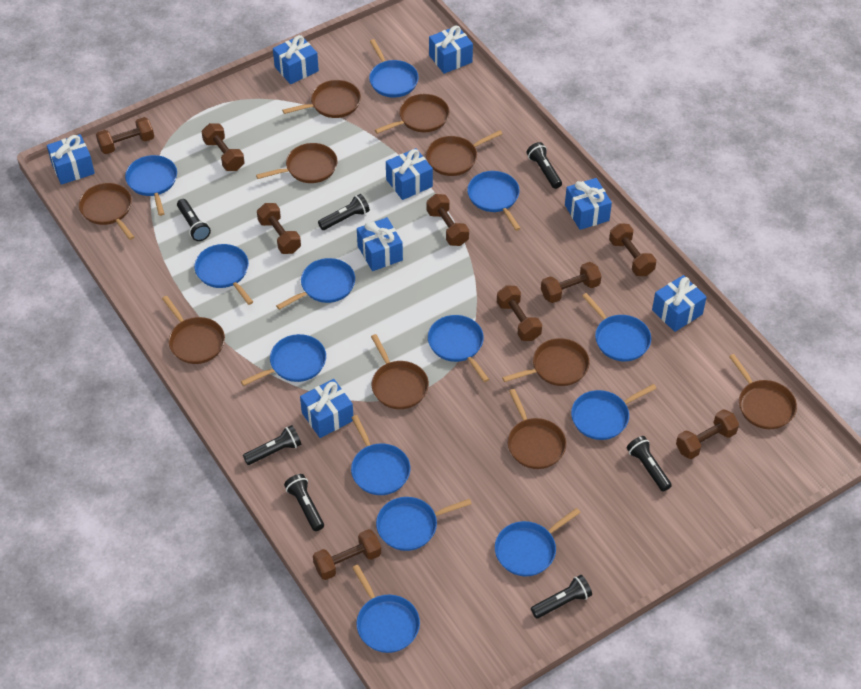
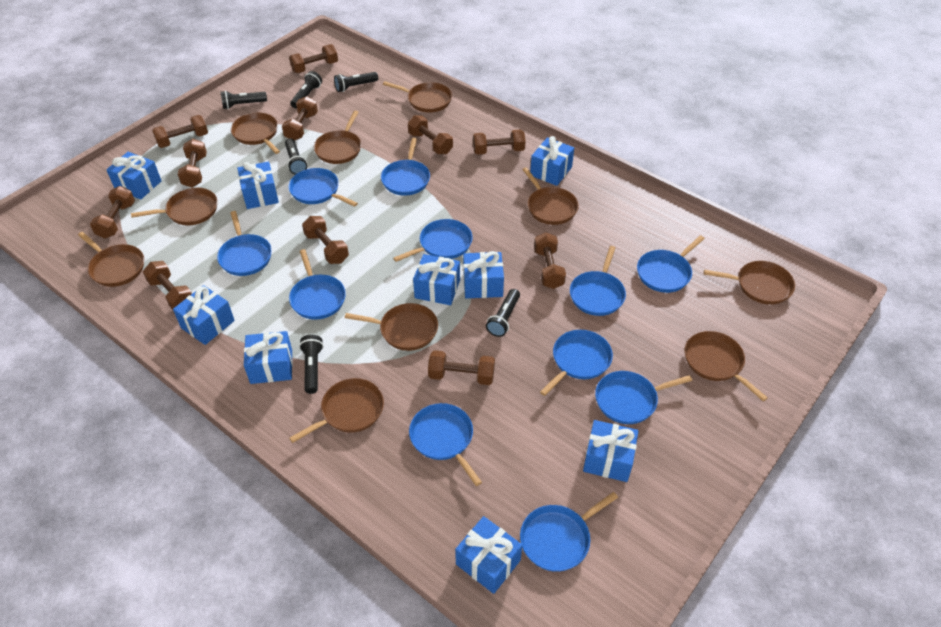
black flashlight: 7 -> 6
blue gift: 8 -> 9
blue pan: 13 -> 11
brown dumbbell: 9 -> 11

